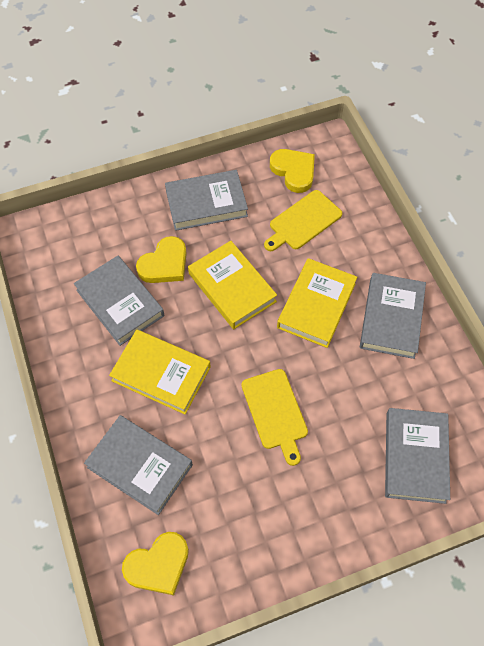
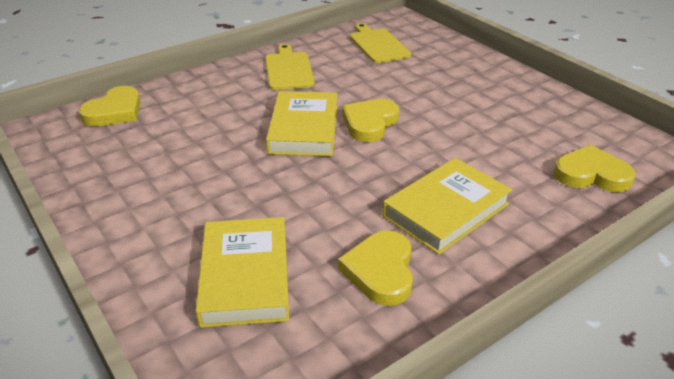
grey book: 5 -> 0
yellow heart: 3 -> 4

